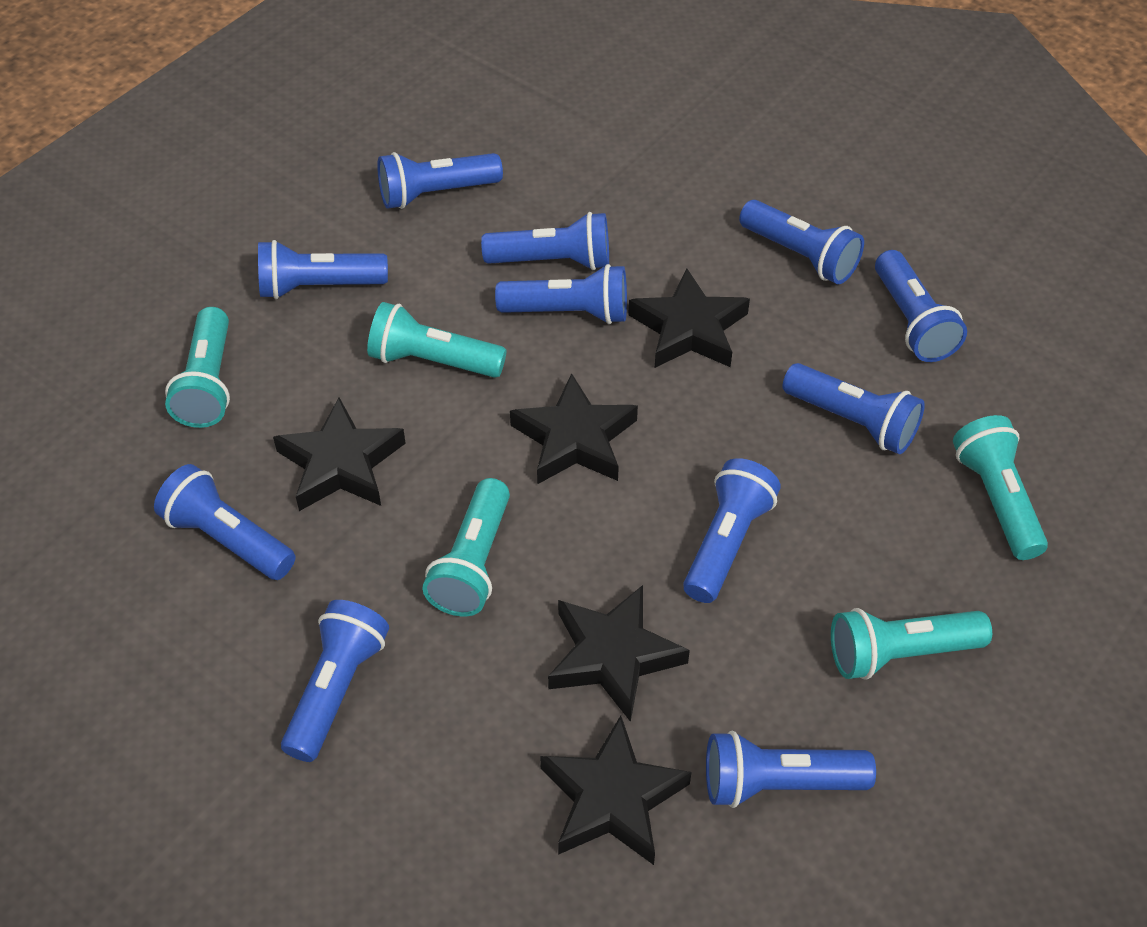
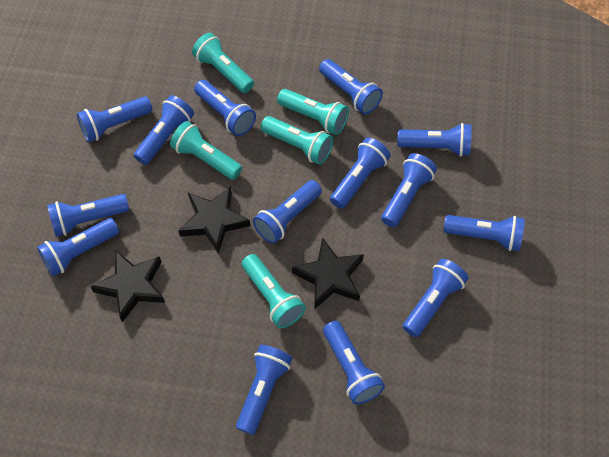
black star: 5 -> 3
blue flashlight: 11 -> 14

